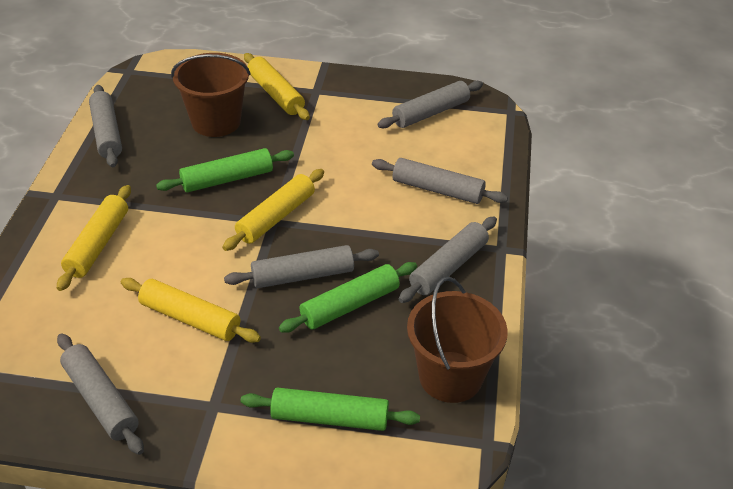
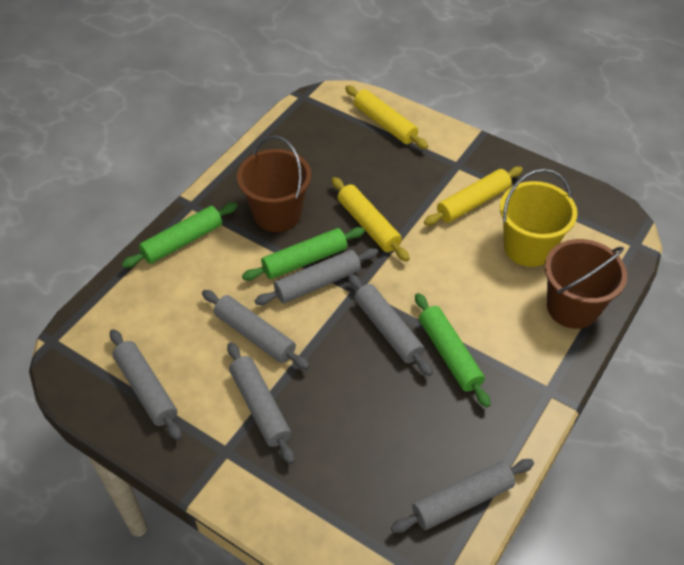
yellow bucket: 0 -> 1
yellow rolling pin: 4 -> 3

